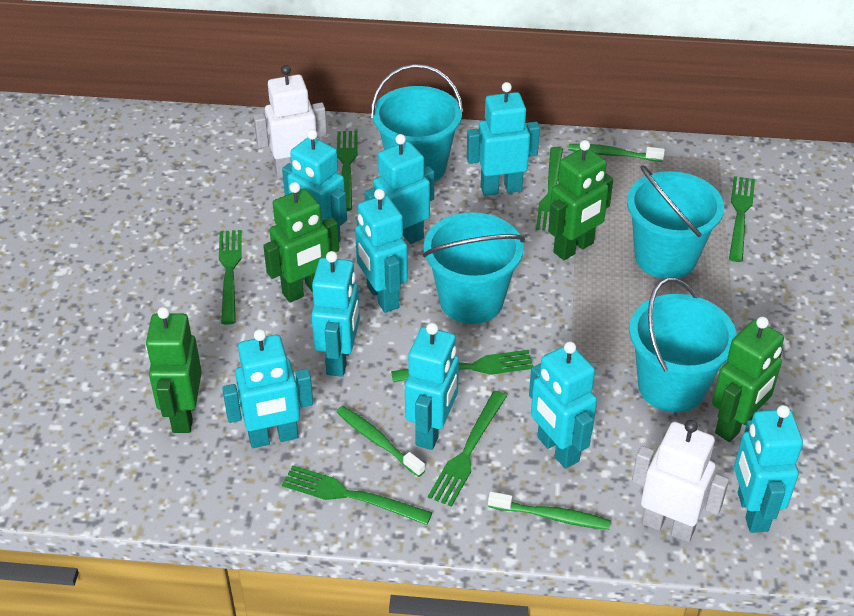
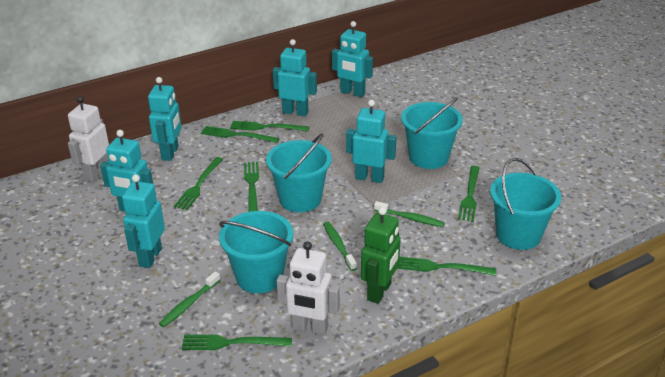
green robot: 4 -> 1
turquoise robot: 9 -> 6

